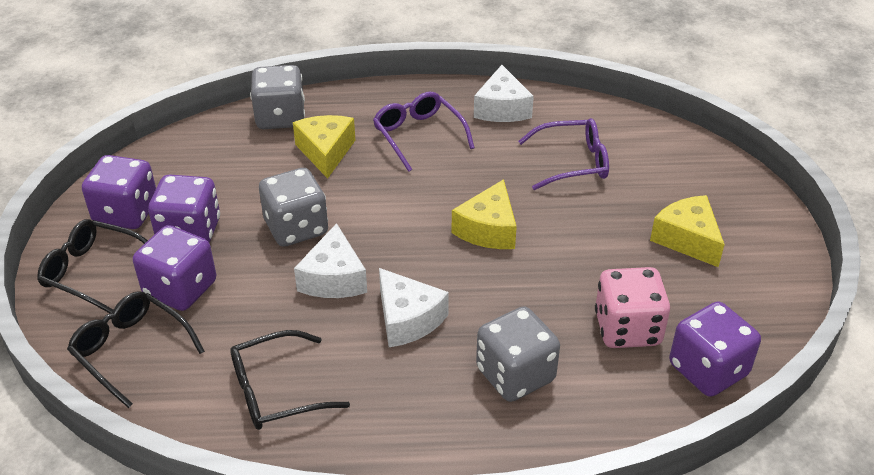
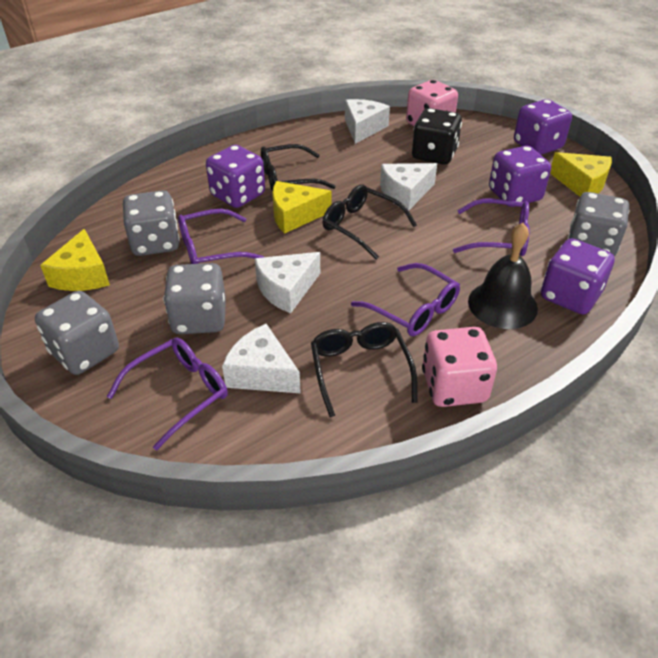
black bell: 0 -> 1
black dice: 0 -> 1
grey dice: 3 -> 4
pink dice: 1 -> 2
purple glasses: 2 -> 4
white cheese: 3 -> 4

